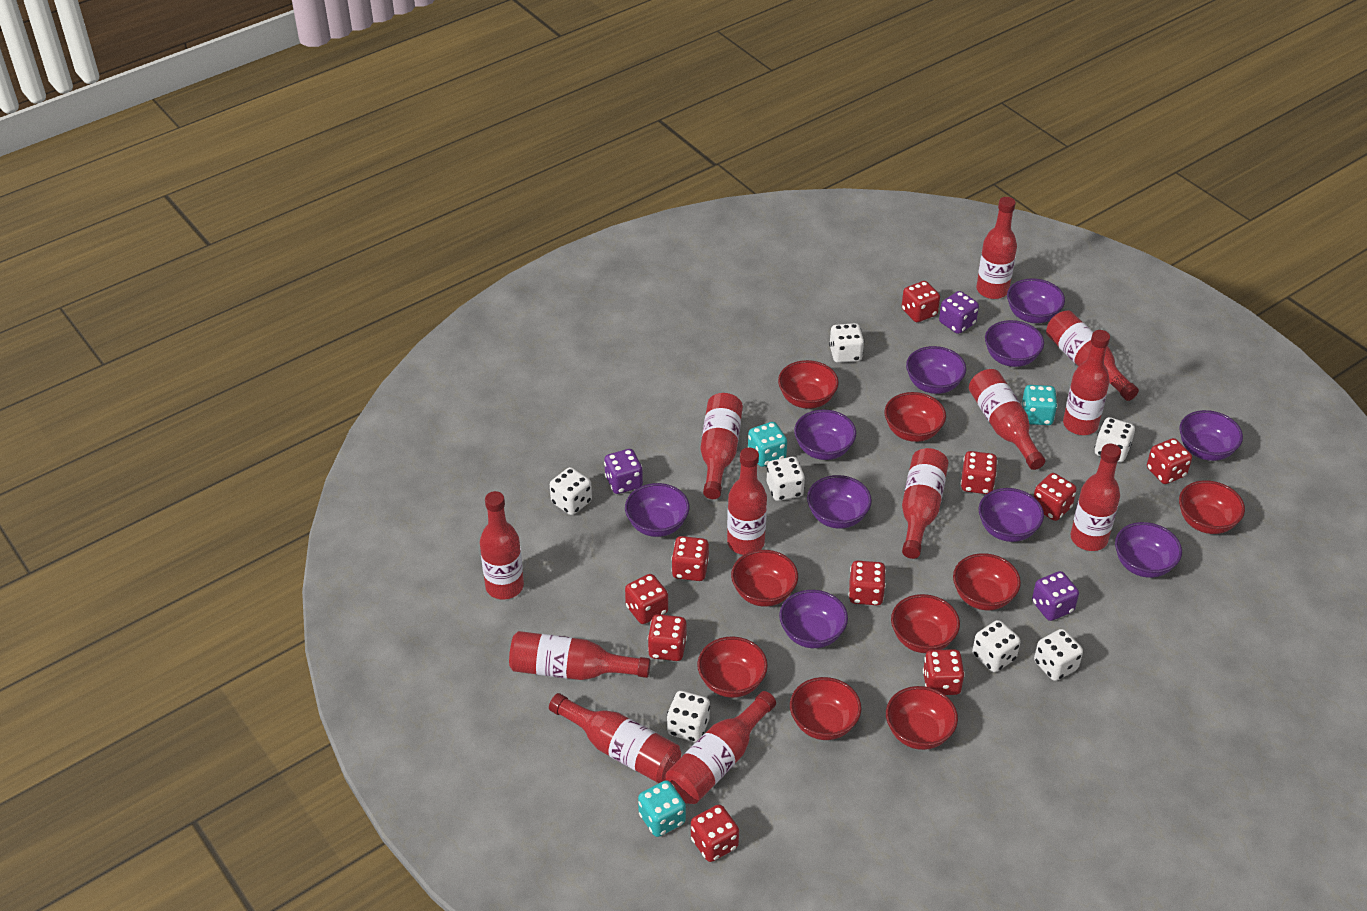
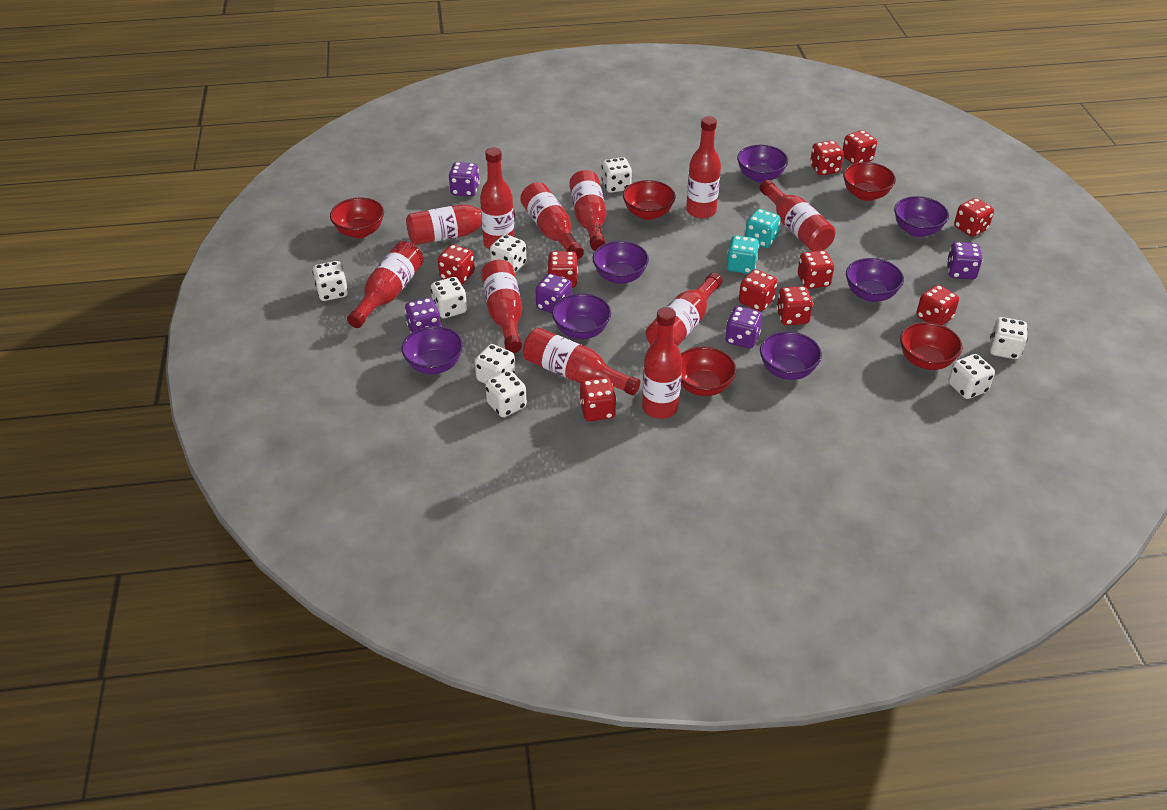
purple bowl: 10 -> 7
purple dice: 3 -> 5
red bottle: 12 -> 11
red bowl: 9 -> 5
turquoise dice: 3 -> 2
white dice: 7 -> 8

